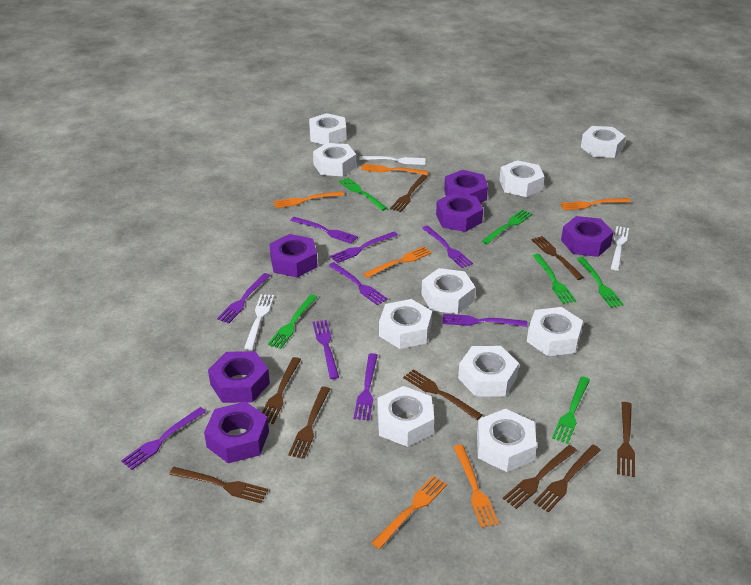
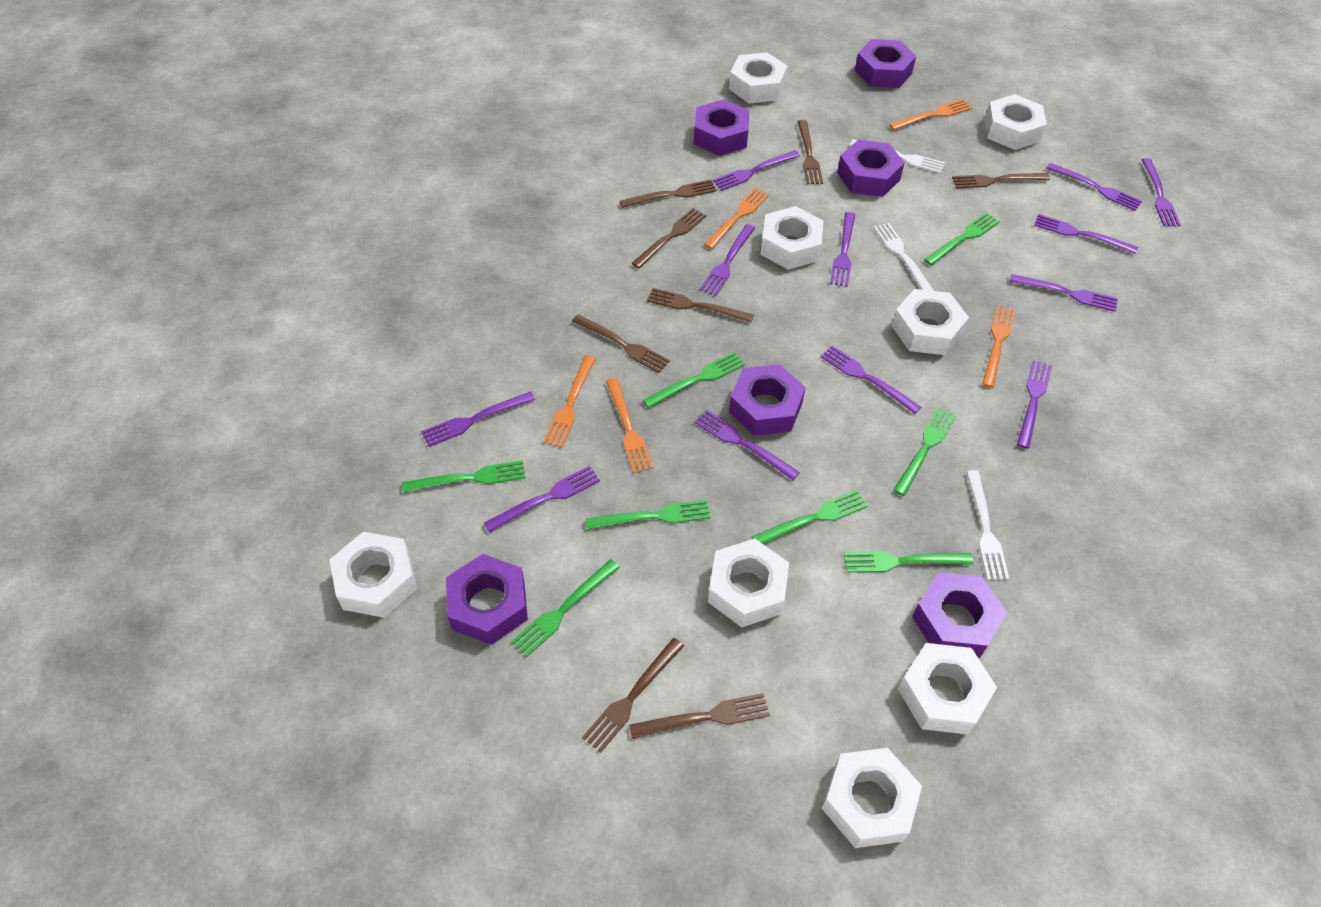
brown fork: 9 -> 8
green fork: 6 -> 8
orange fork: 6 -> 5
purple fork: 9 -> 12
white nut: 10 -> 8

